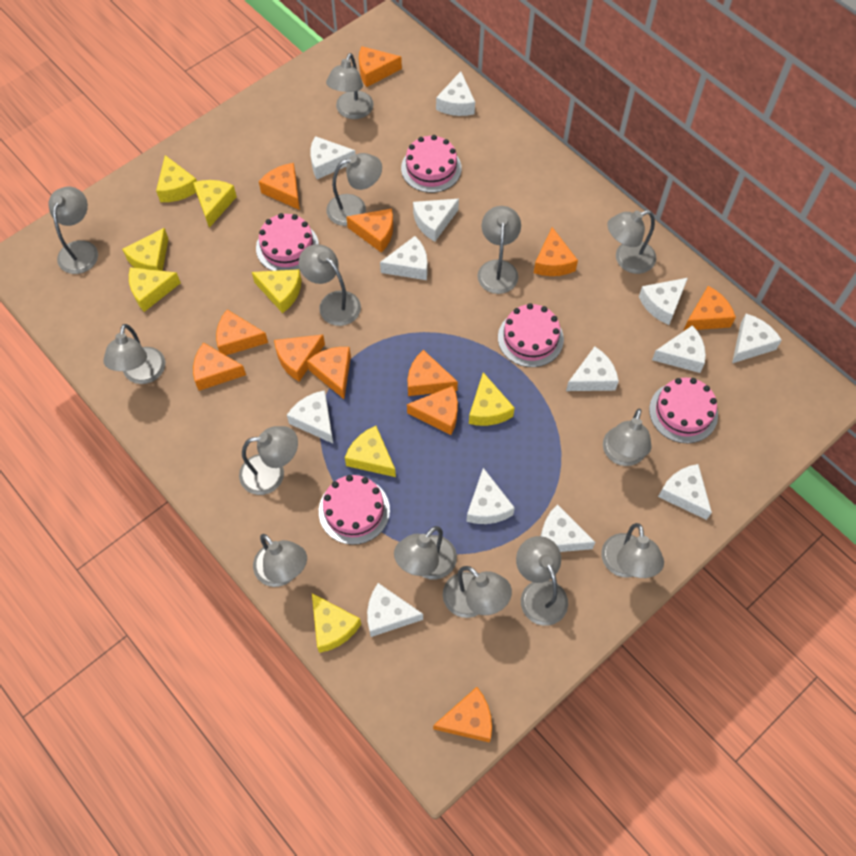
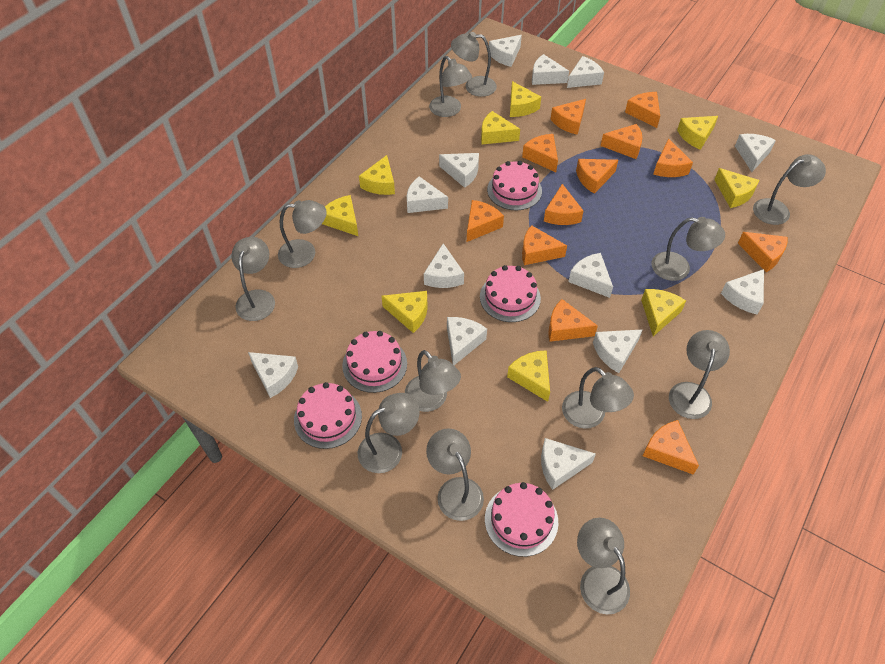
grey lamp: 14 -> 12
yellow cheese: 8 -> 9

